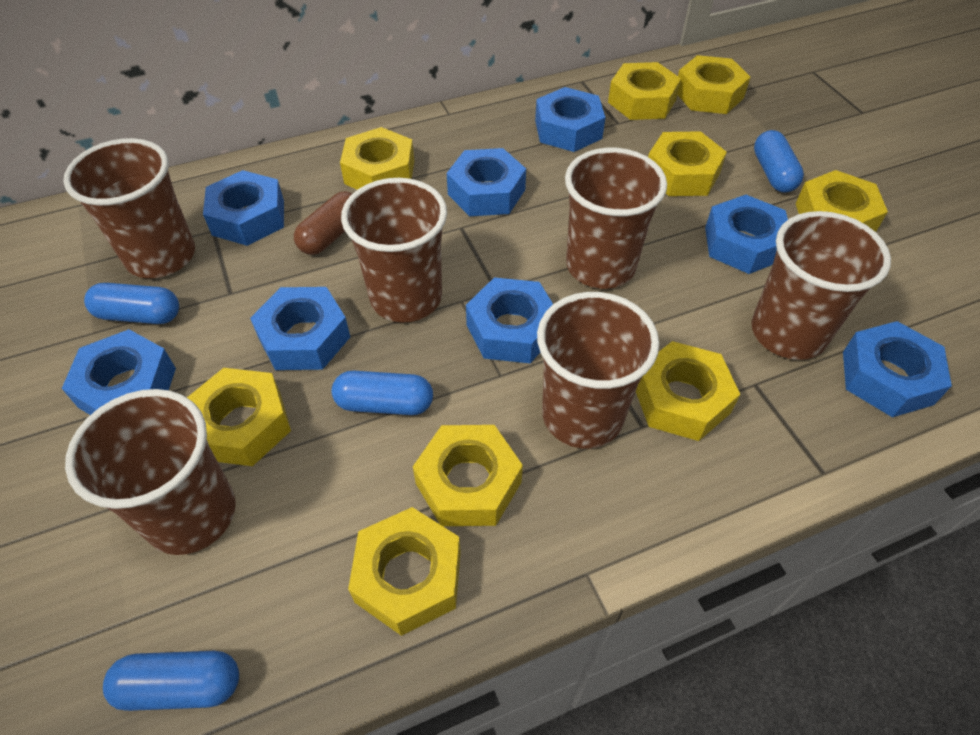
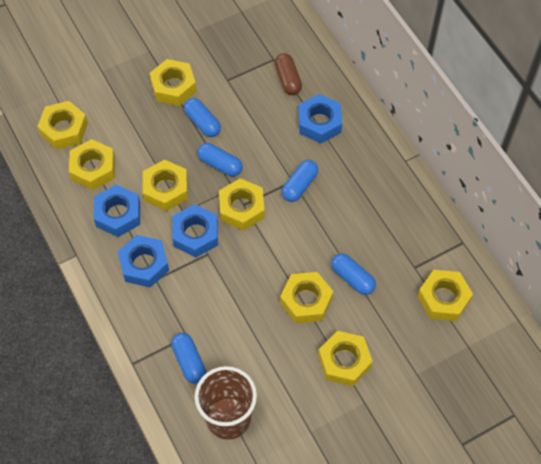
blue capsule: 4 -> 5
blue nut: 8 -> 4
brown cup: 6 -> 1
yellow nut: 9 -> 8

